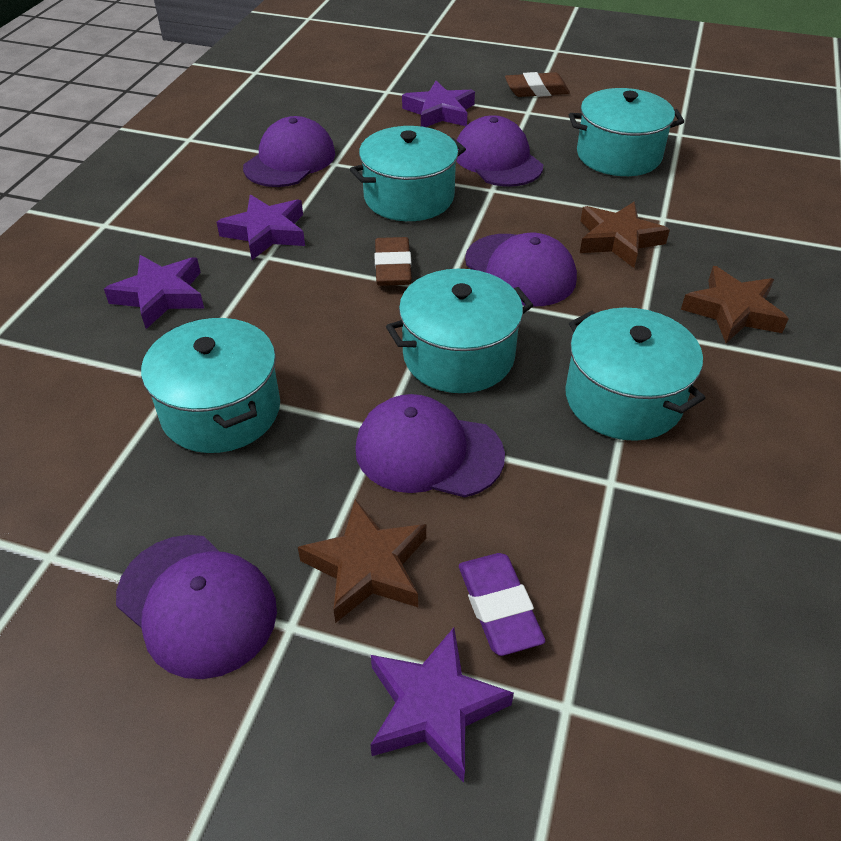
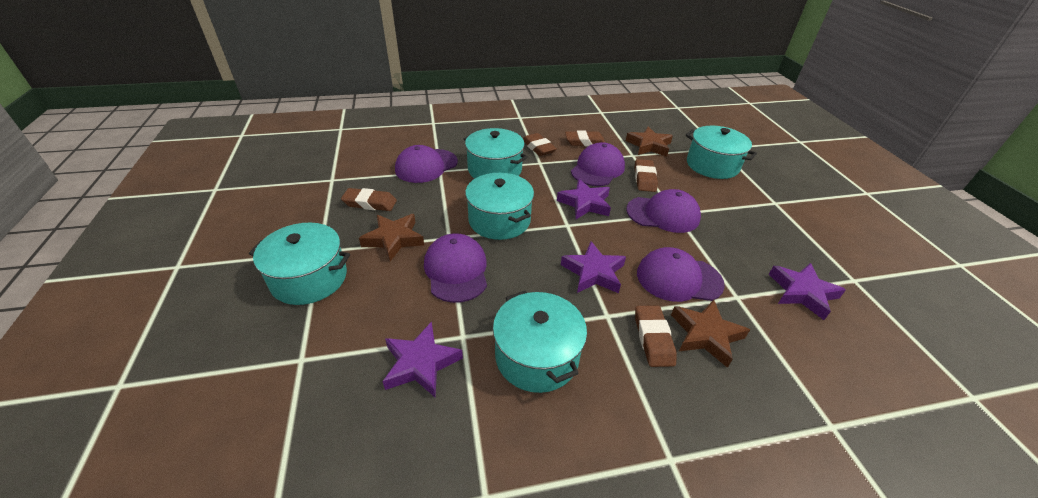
brown eraser: 2 -> 5
purple eraser: 1 -> 0

